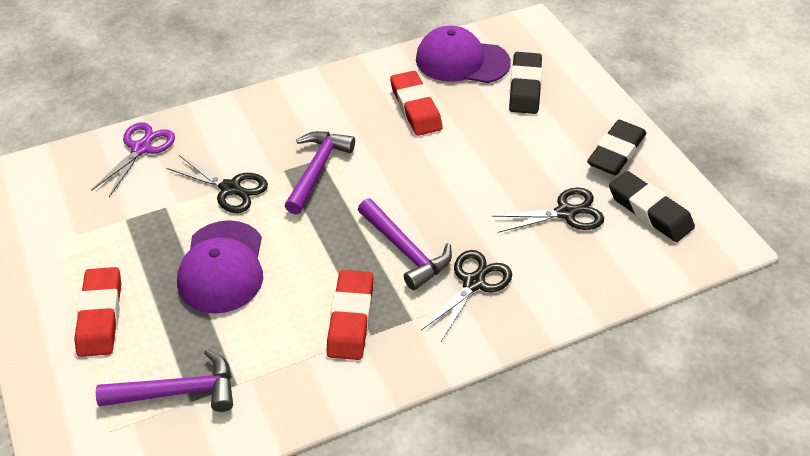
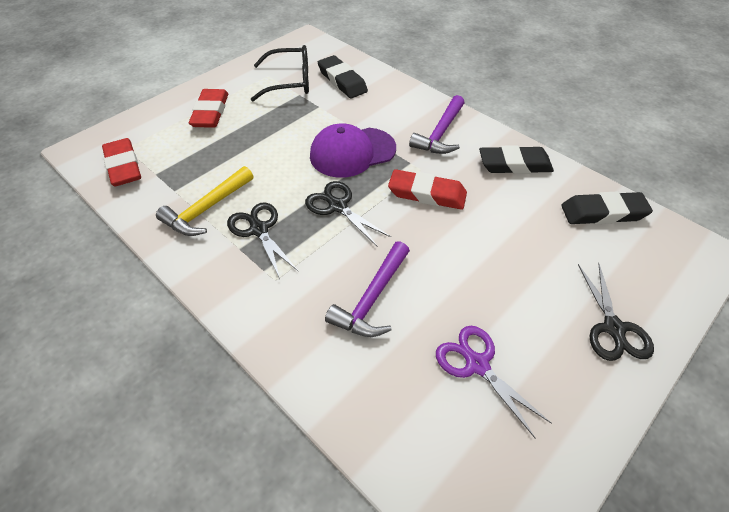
black glasses: 0 -> 1
purple cap: 2 -> 1
purple hammer: 3 -> 2
yellow hammer: 0 -> 1

